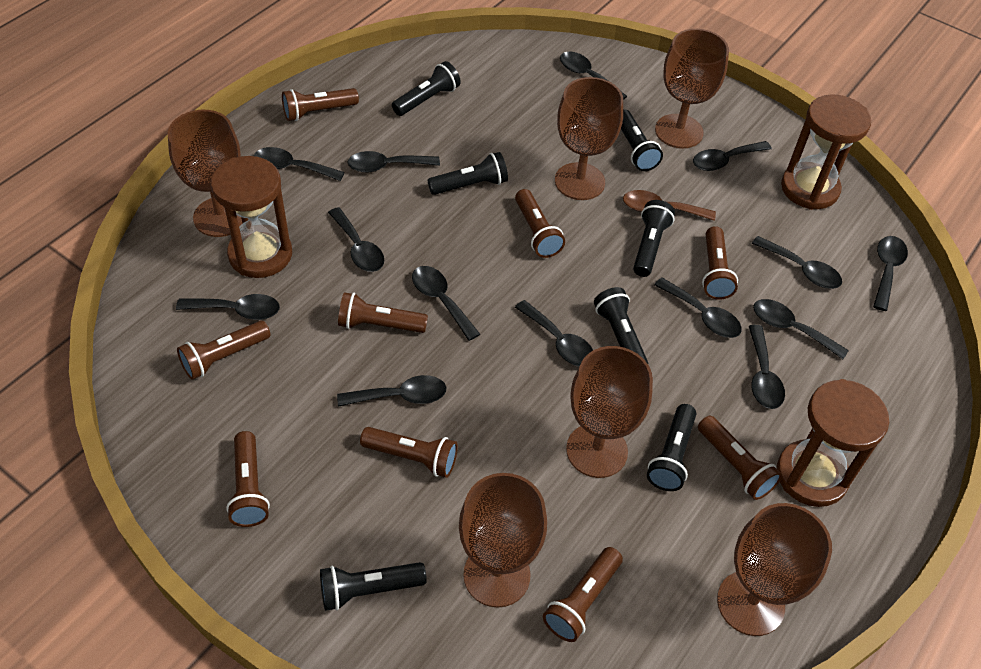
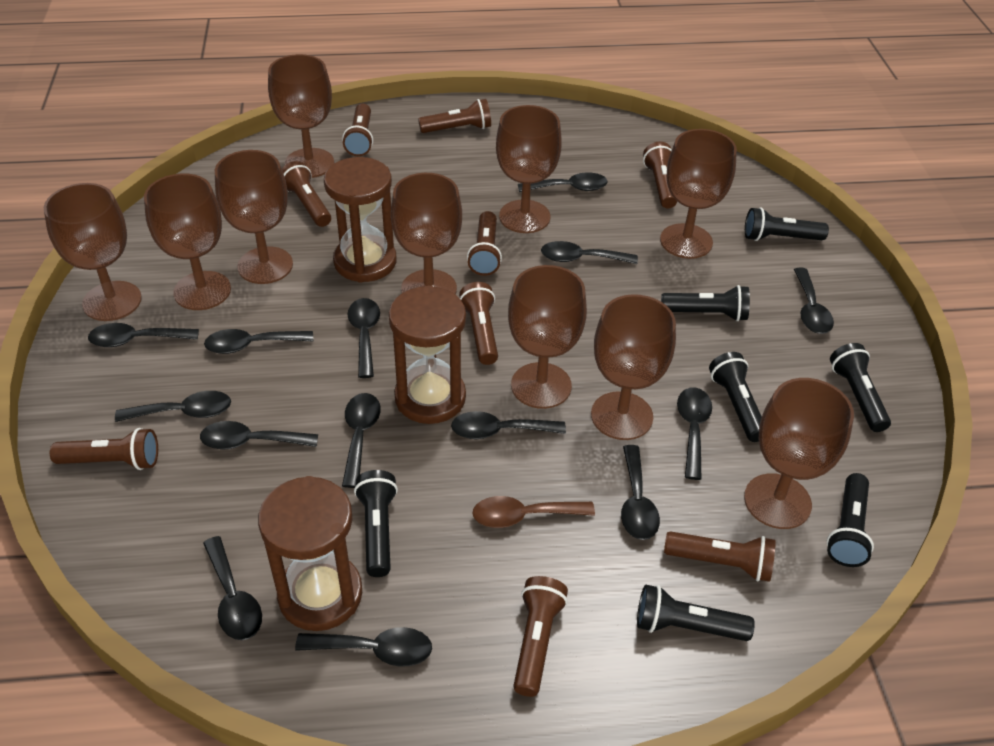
brown goblet: 6 -> 10

